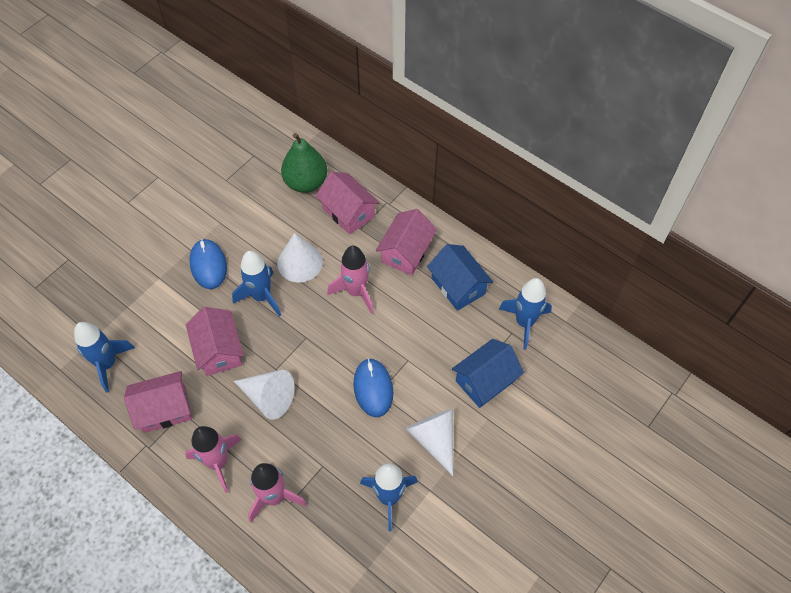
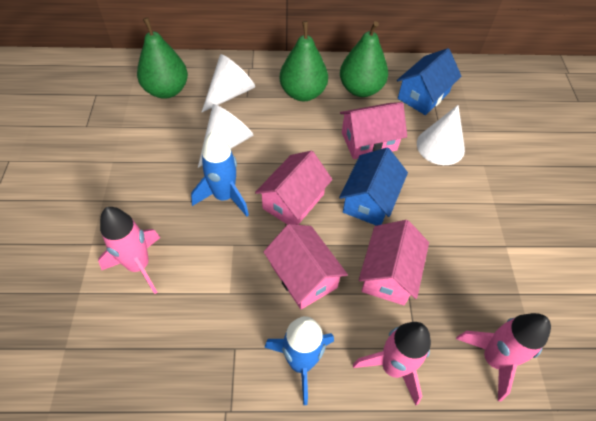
blue mouse: 2 -> 0
blue rocket: 4 -> 2
green pear: 1 -> 3

